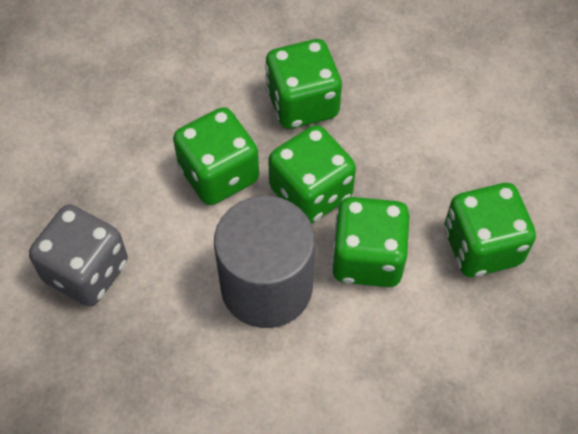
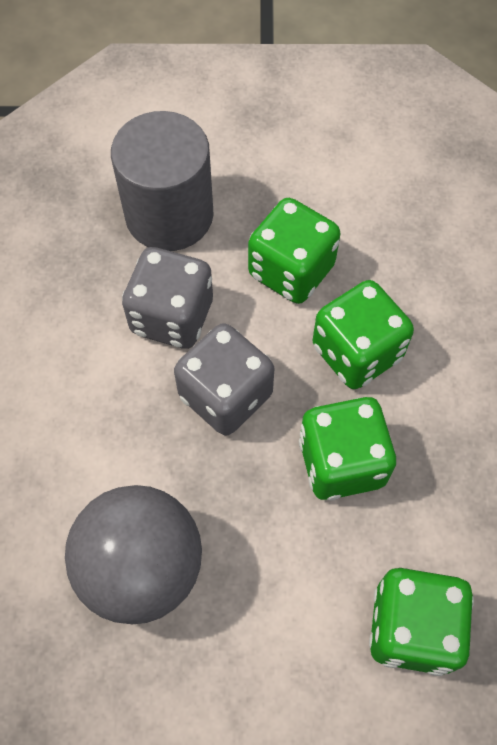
green dice: 5 -> 4
grey ball: 0 -> 1
grey dice: 1 -> 2

